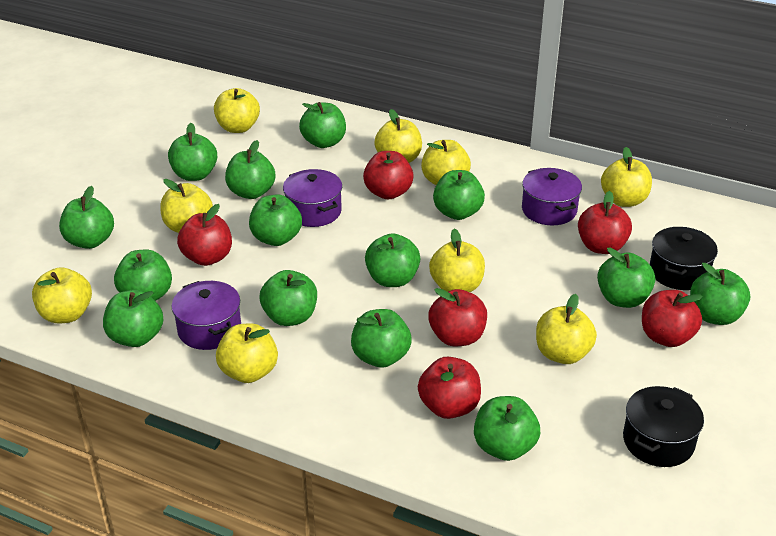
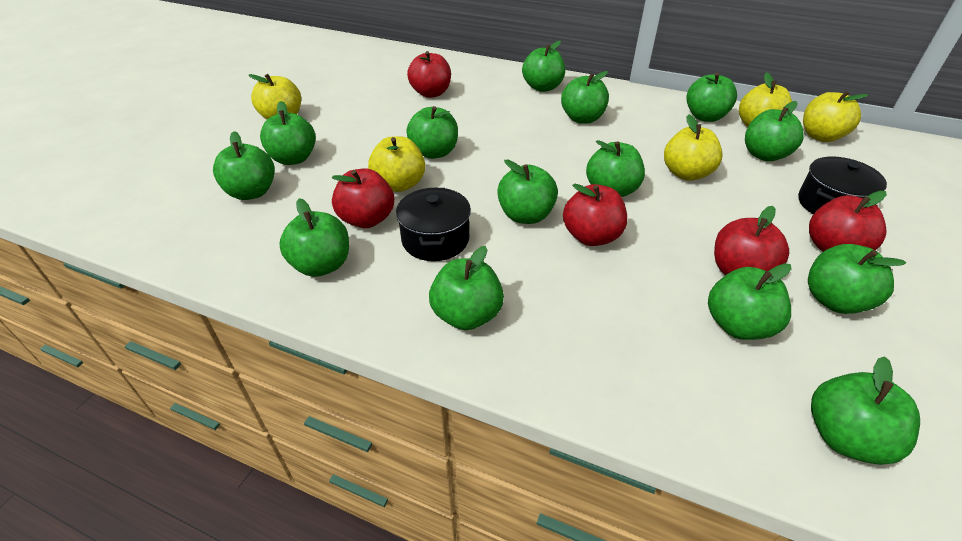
purple pot: 3 -> 0
red apple: 6 -> 5
yellow apple: 9 -> 5

